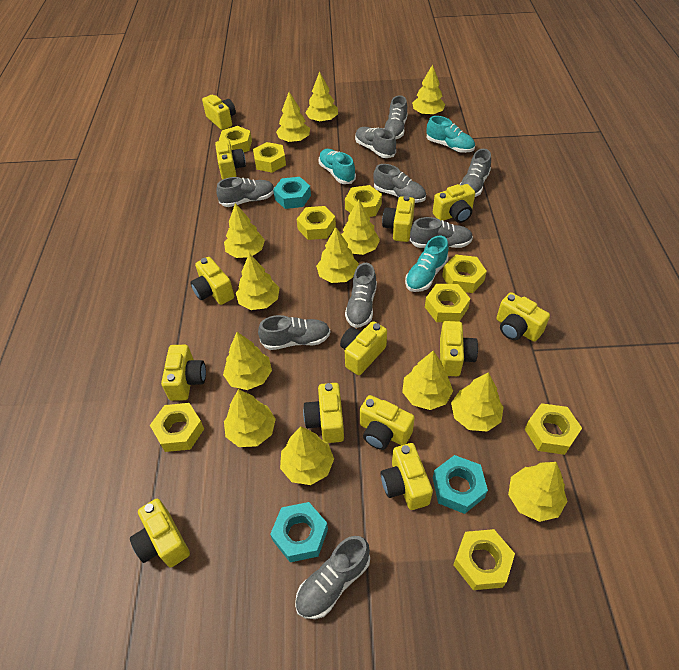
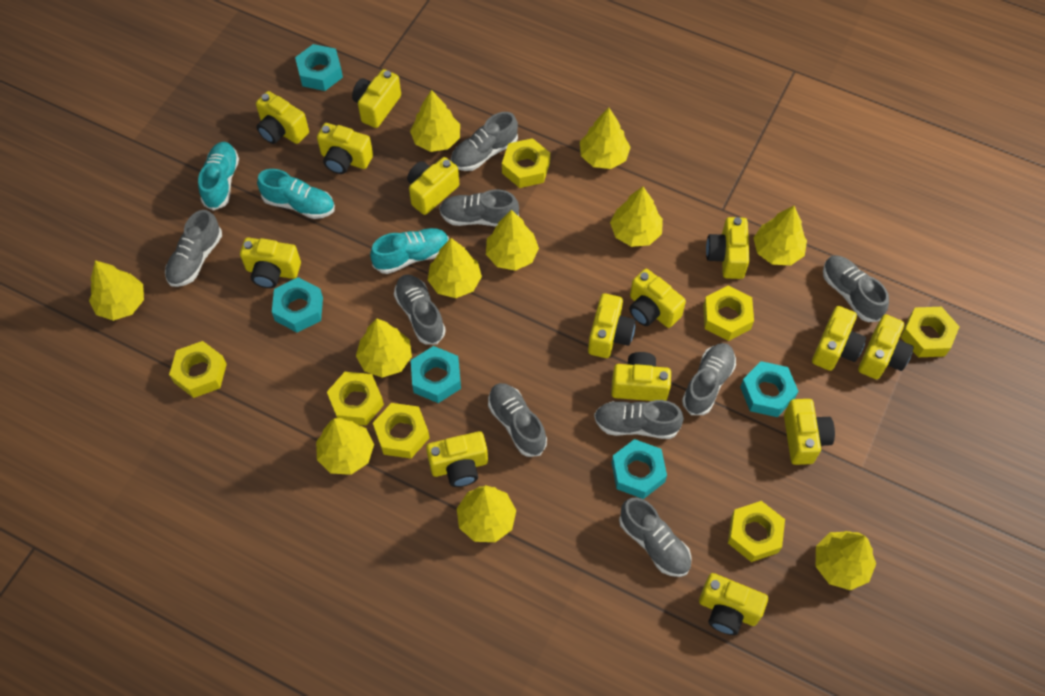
turquoise nut: 3 -> 5
yellow camera: 13 -> 14
yellow nut: 9 -> 7
yellow tree: 13 -> 11

